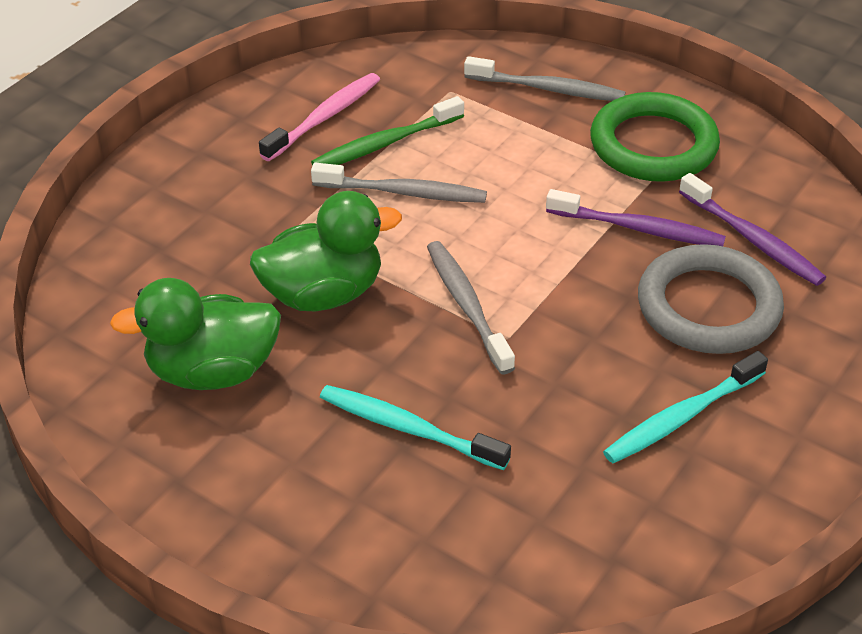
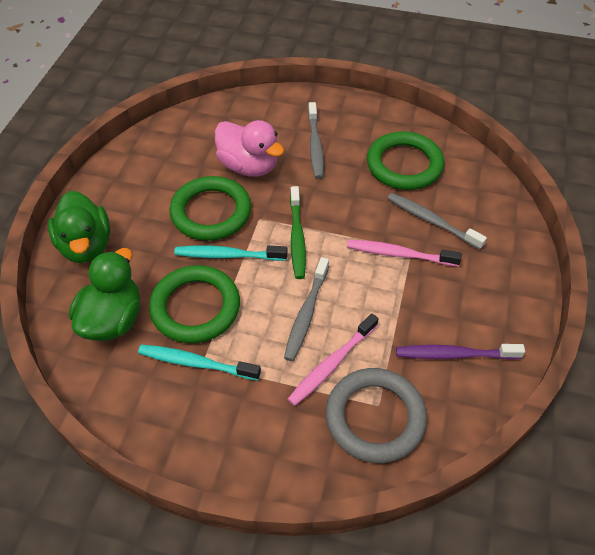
green ring: 1 -> 3
pink duck: 0 -> 1
pink toothbrush: 1 -> 2
purple toothbrush: 2 -> 1

